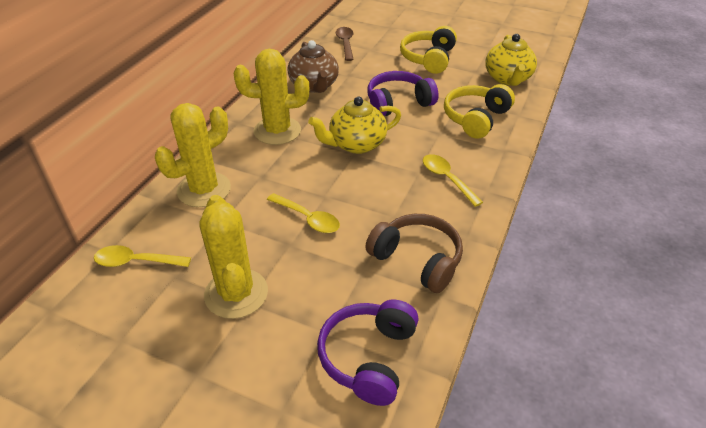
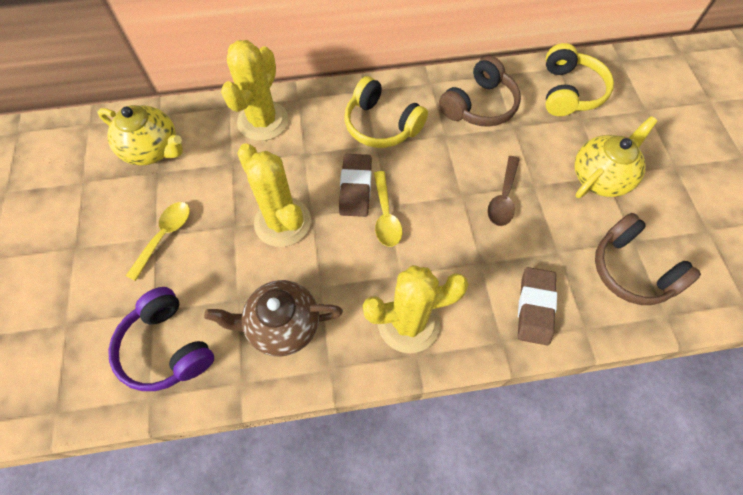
brown eraser: 0 -> 2
brown headphones: 1 -> 2
purple headphones: 2 -> 1
yellow spoon: 3 -> 2

